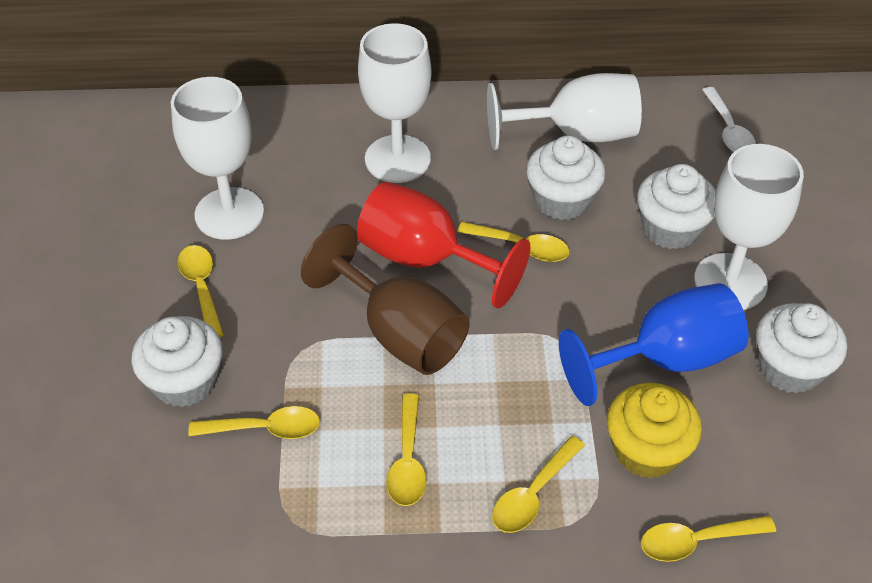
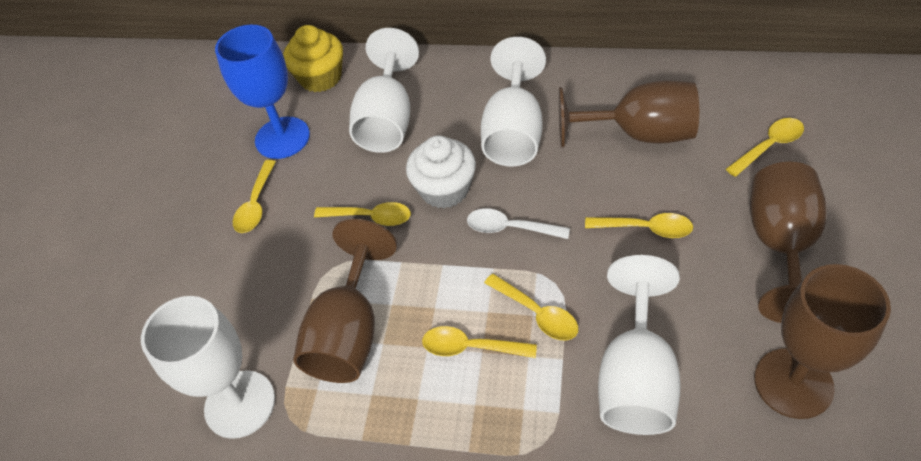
brown goblet: 1 -> 4
red goblet: 1 -> 0
white cupcake: 4 -> 1

